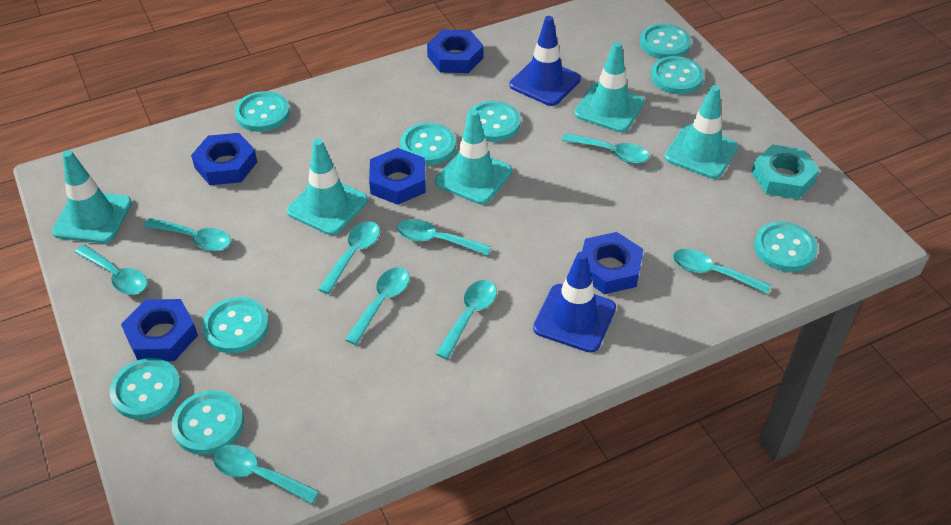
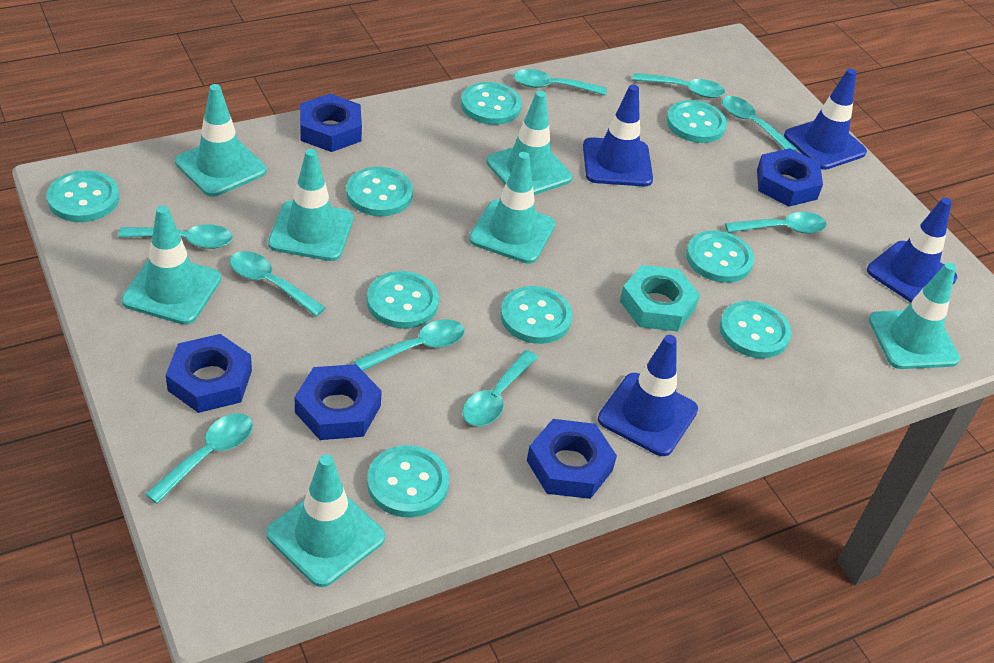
blue traffic cone: 2 -> 4
turquoise traffic cone: 5 -> 7

